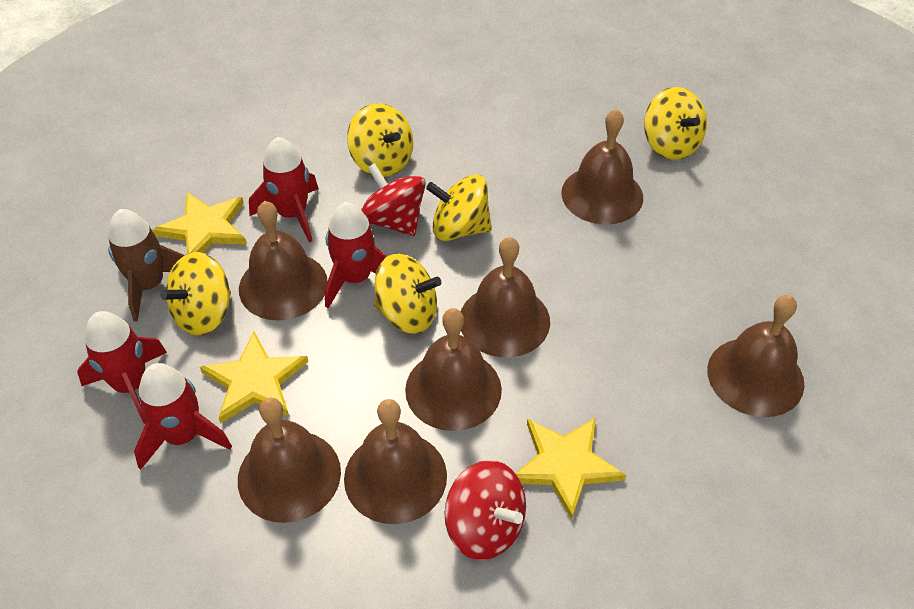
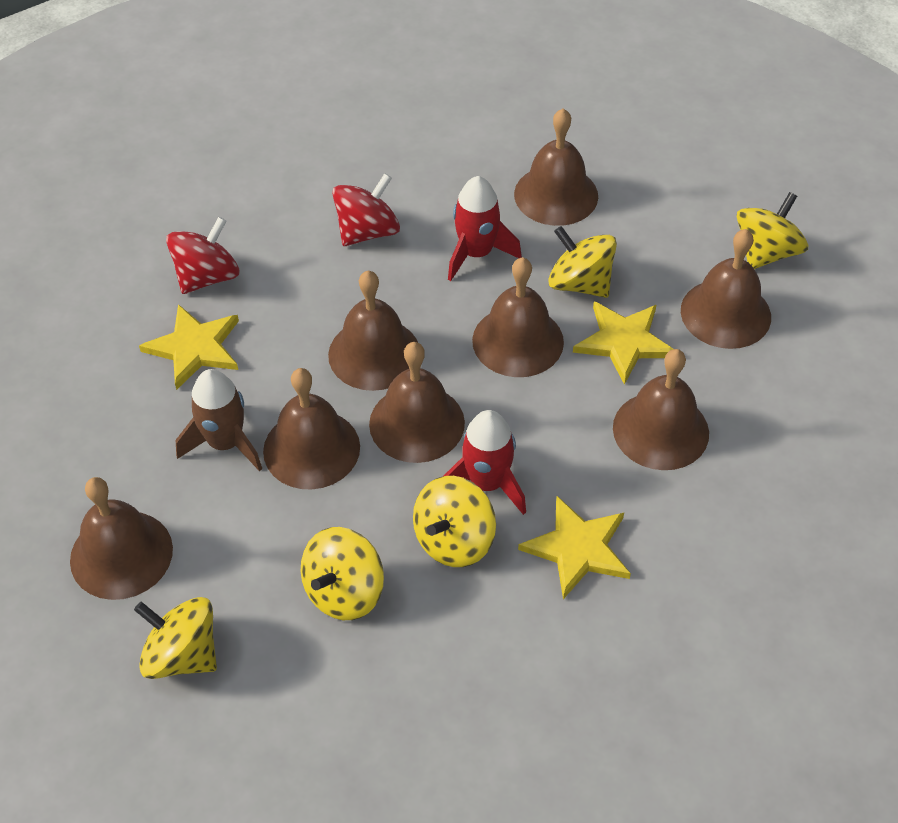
brown bell: 7 -> 8
red rocket: 4 -> 2

